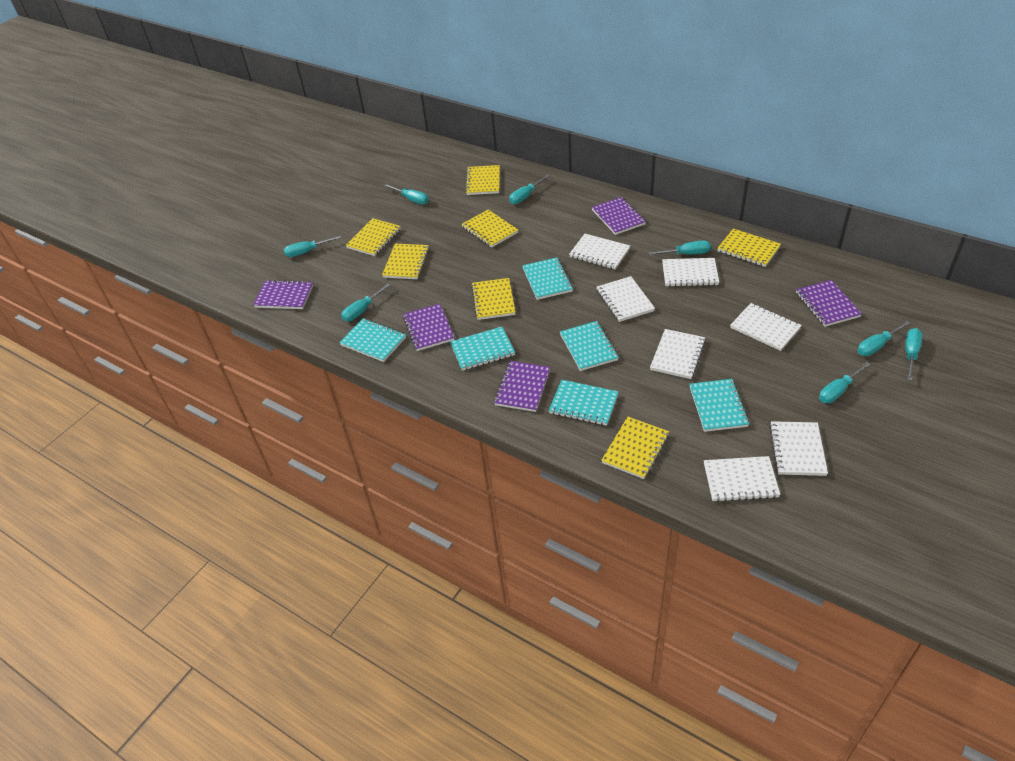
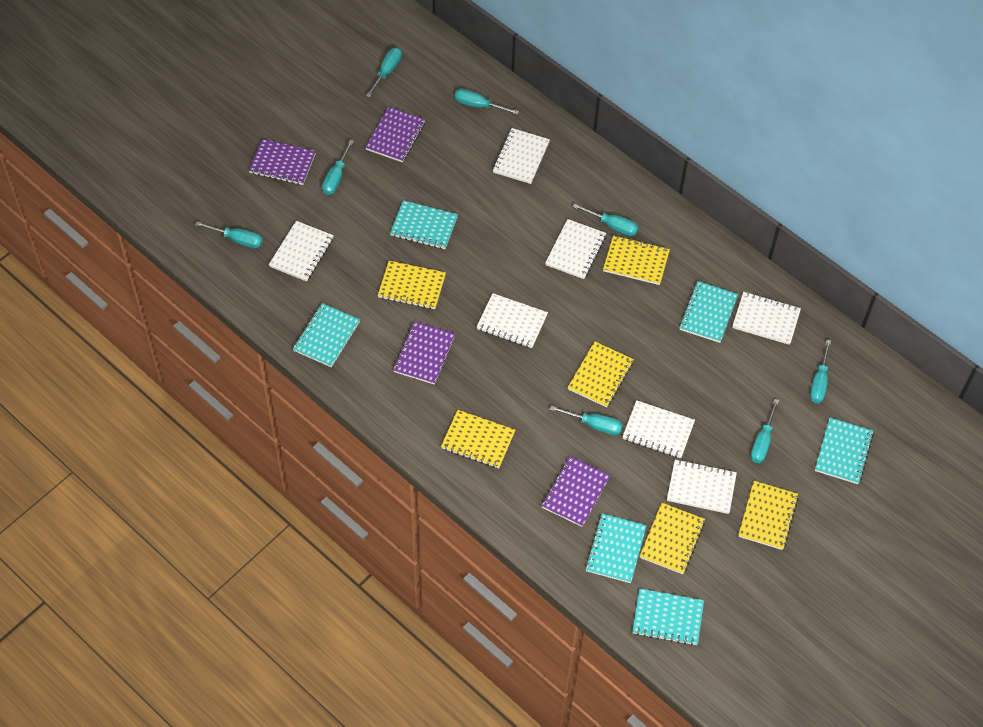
purple notebook: 5 -> 4
yellow notebook: 7 -> 6

